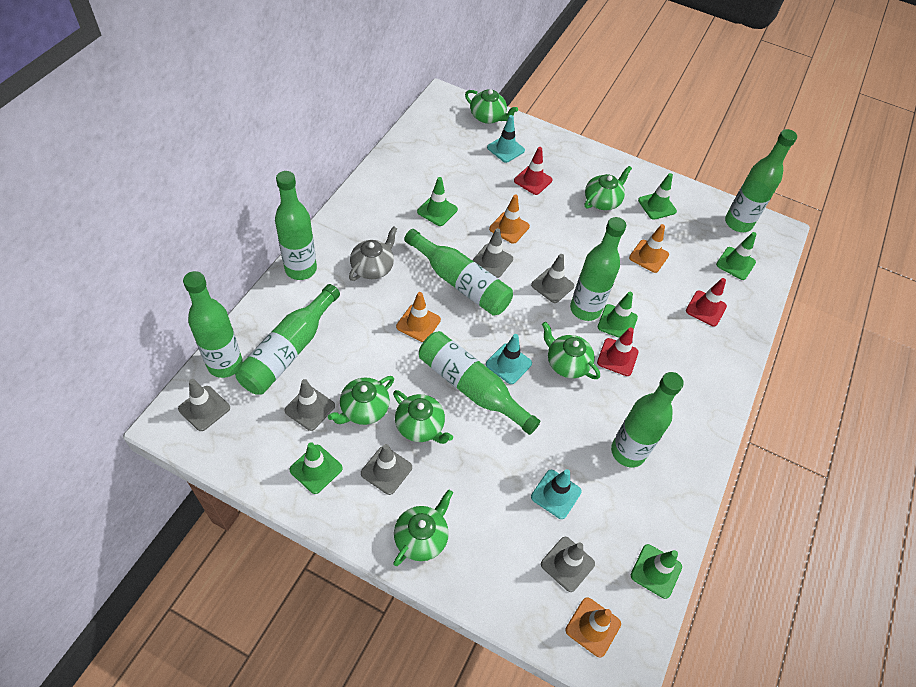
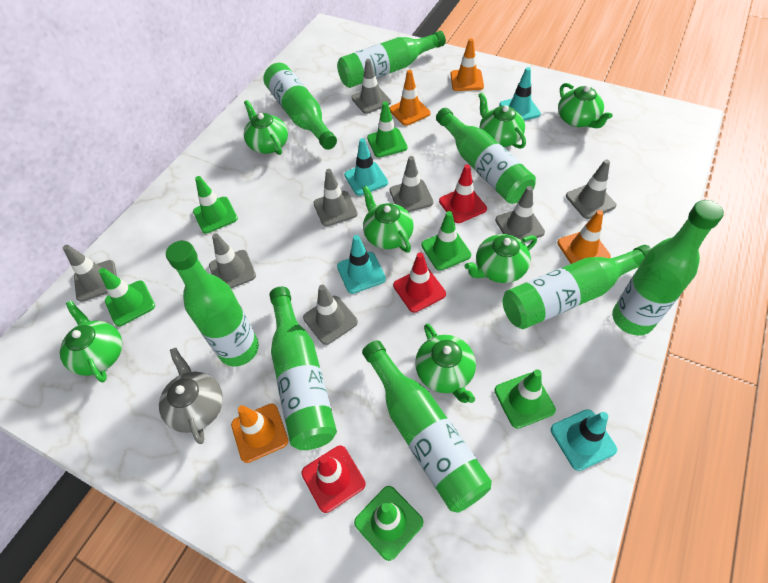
green teapot: 6 -> 7
grey traffic cone: 6 -> 8
turquoise traffic cone: 3 -> 4

